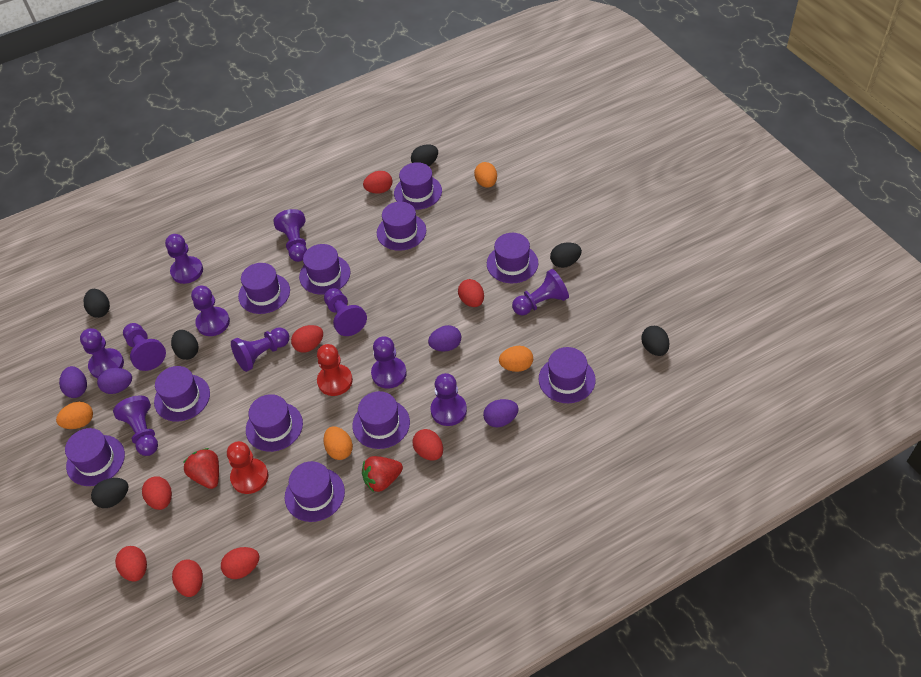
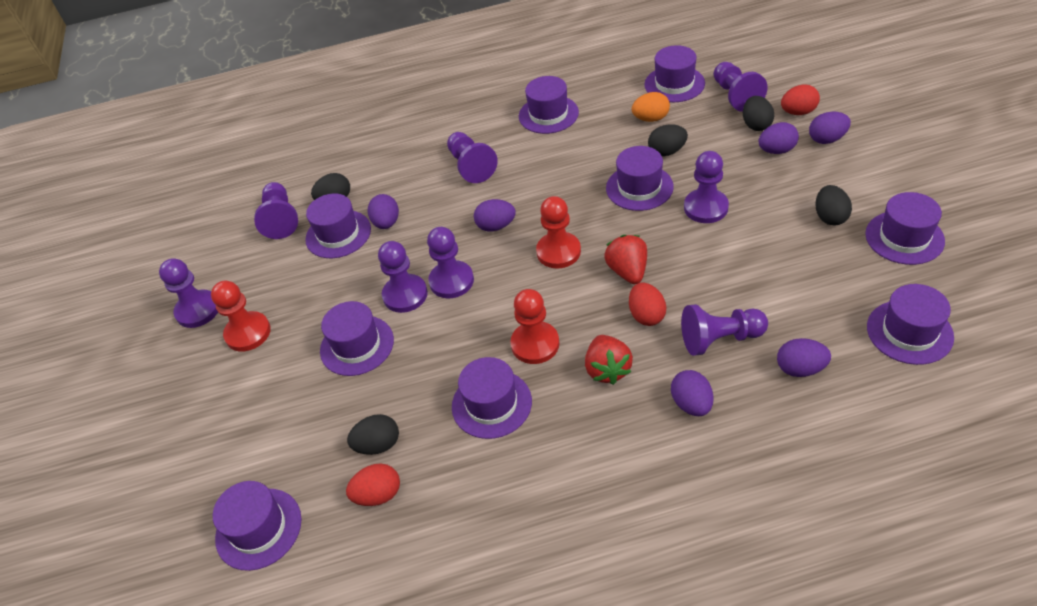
black egg: 6 -> 5
orange egg: 4 -> 1
purple egg: 4 -> 6
purple hat: 11 -> 9
purple pawn: 11 -> 8
red egg: 8 -> 3
red pawn: 2 -> 3

